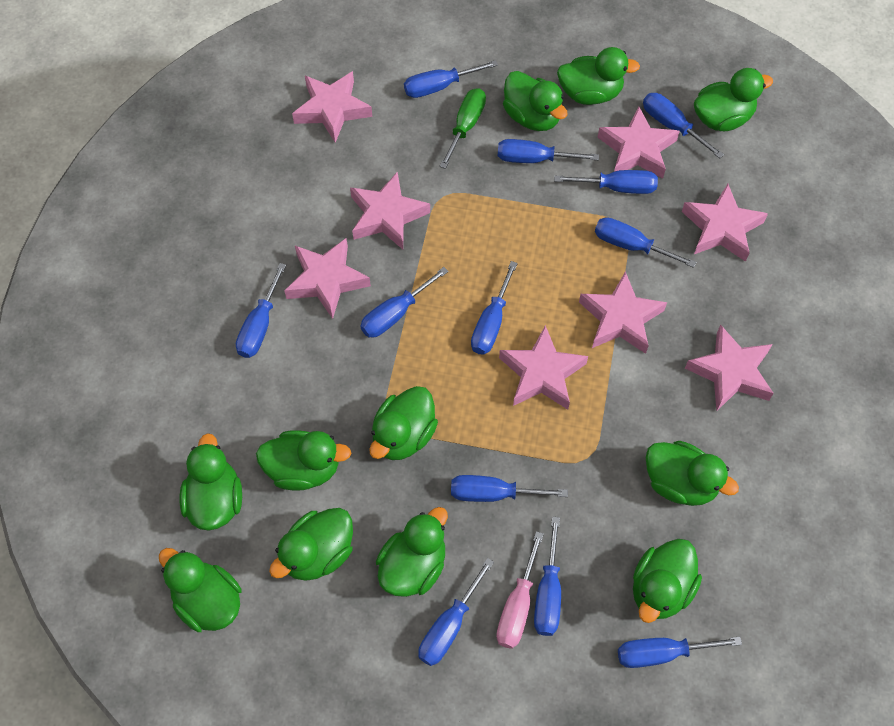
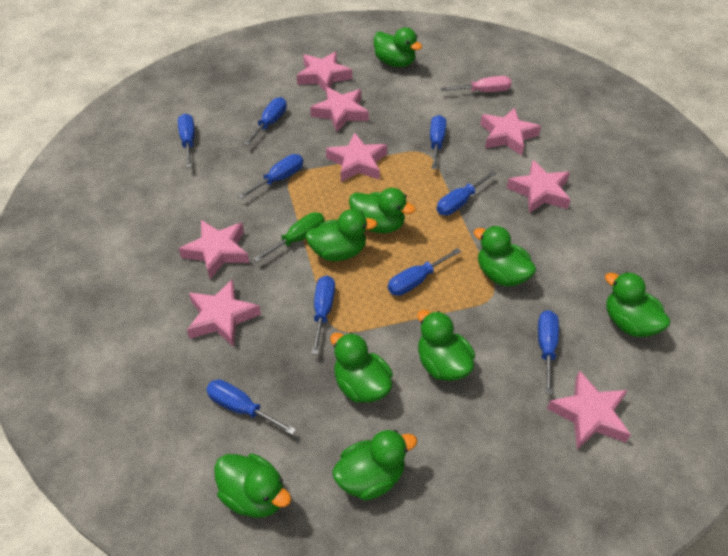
blue screwdriver: 12 -> 9
green duck: 11 -> 9

